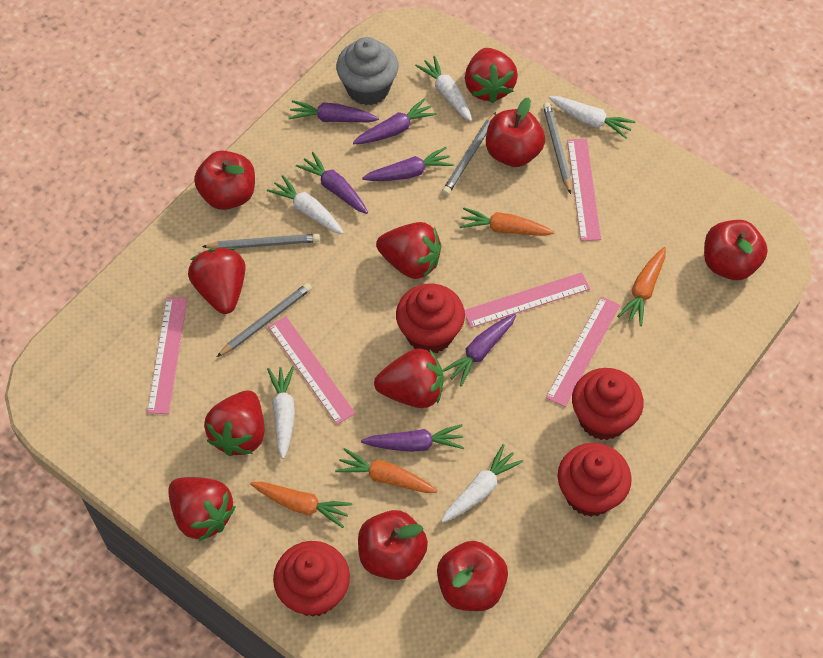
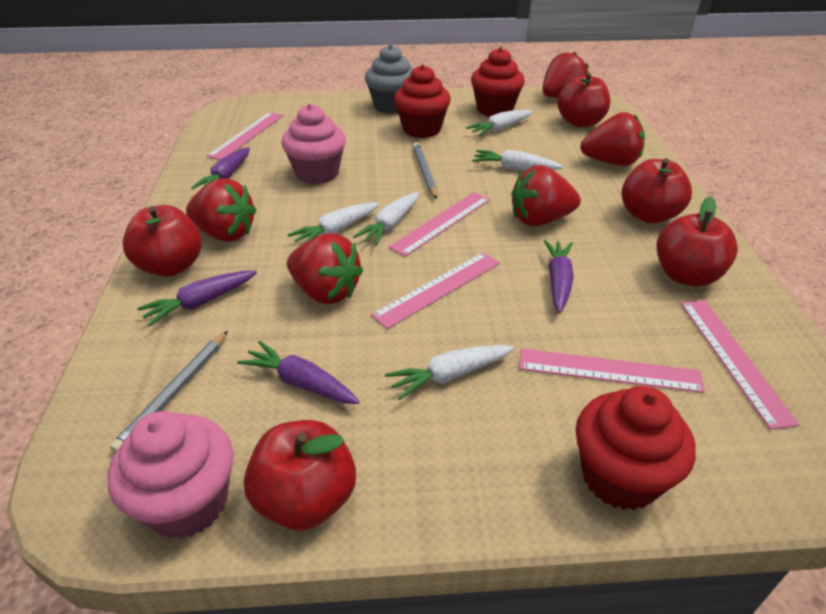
grey pencil: 4 -> 2
orange carrot: 4 -> 0
pink cupcake: 0 -> 2
purple carrot: 6 -> 4
red cupcake: 4 -> 3
red strawberry: 6 -> 5

